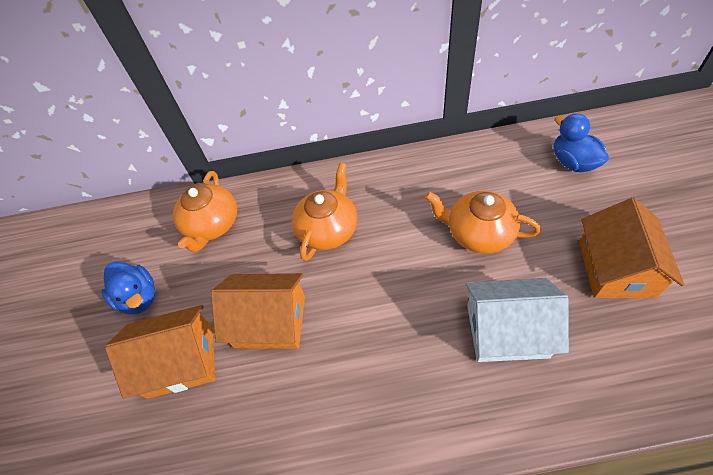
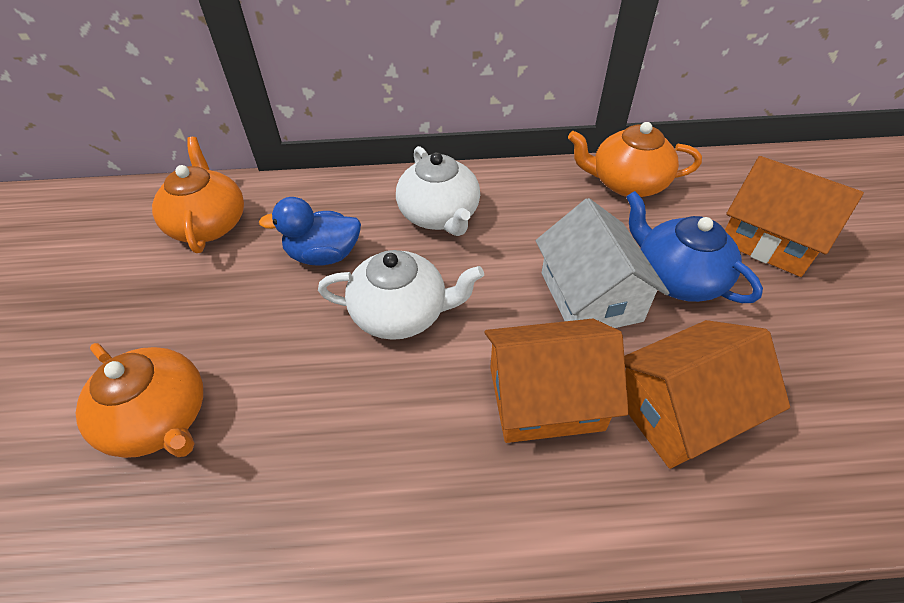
blue duck: 2 -> 1
blue teapot: 0 -> 1
white teapot: 0 -> 2

